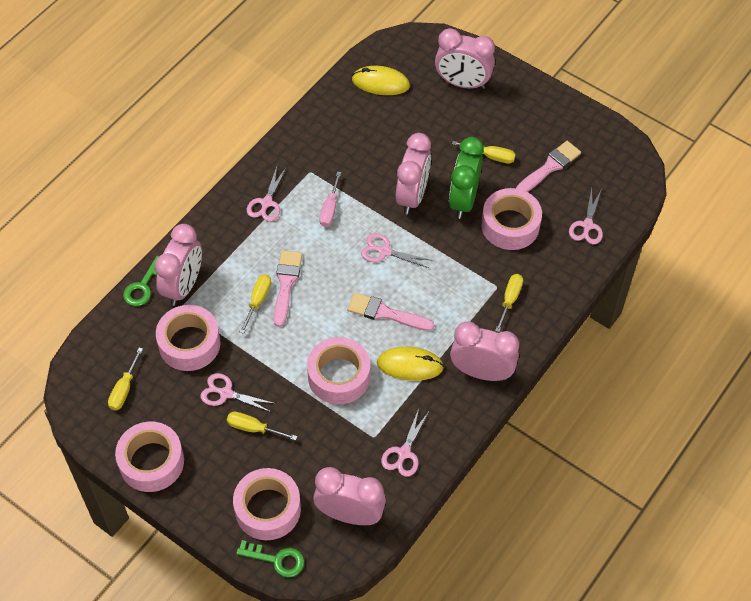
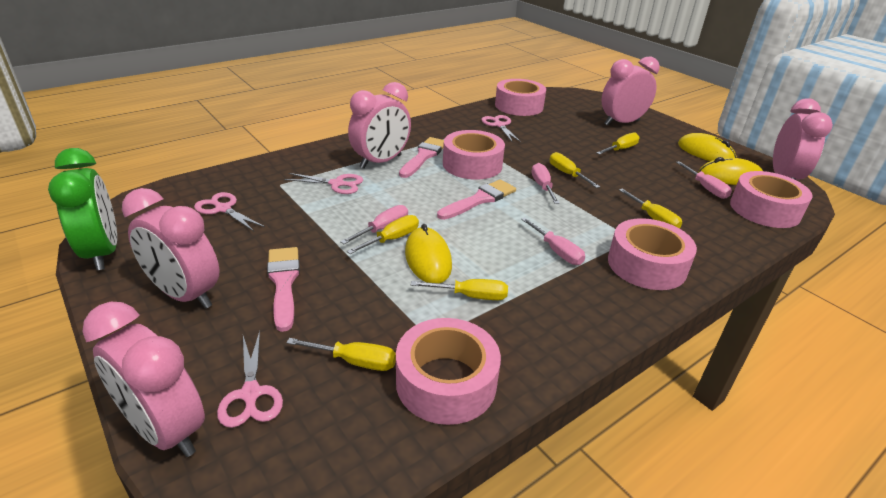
green key: 2 -> 0
pink scissors: 5 -> 4
pink screwdriver: 1 -> 4
yellow mouse: 2 -> 3
yellow screwdriver: 5 -> 6

